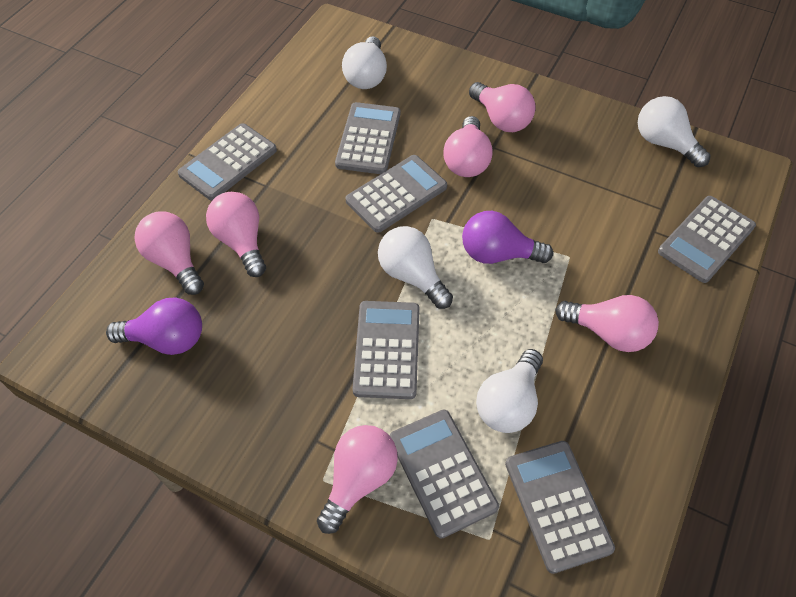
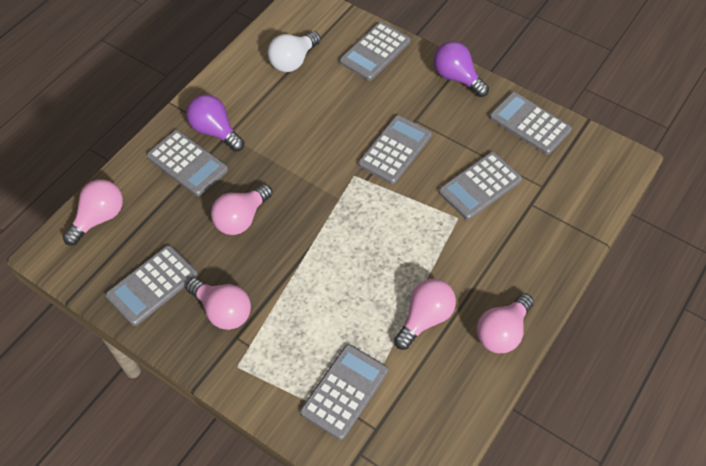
pink light bulb: 6 -> 5
white light bulb: 4 -> 1

